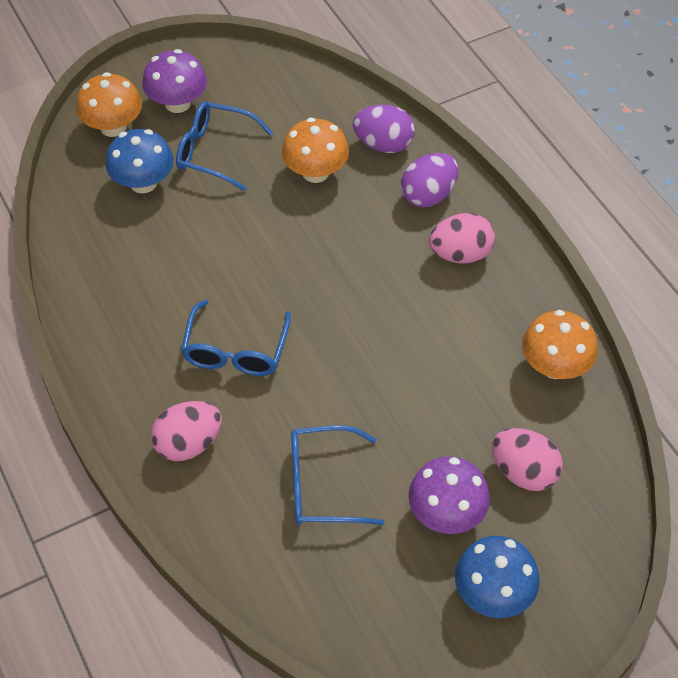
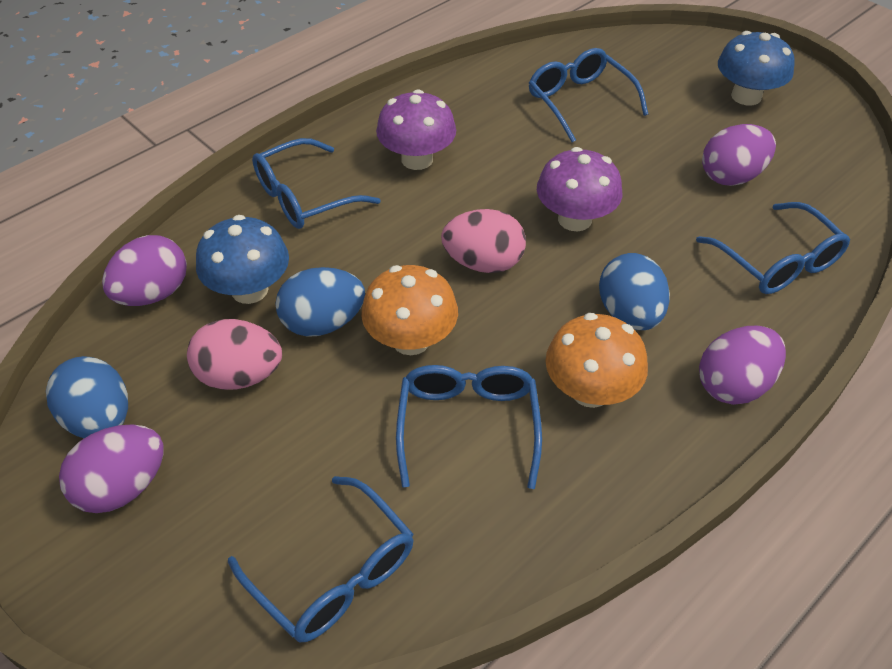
blue egg: 0 -> 3
blue glasses: 3 -> 5
orange mushroom: 3 -> 2
pink egg: 3 -> 2
purple egg: 2 -> 4

